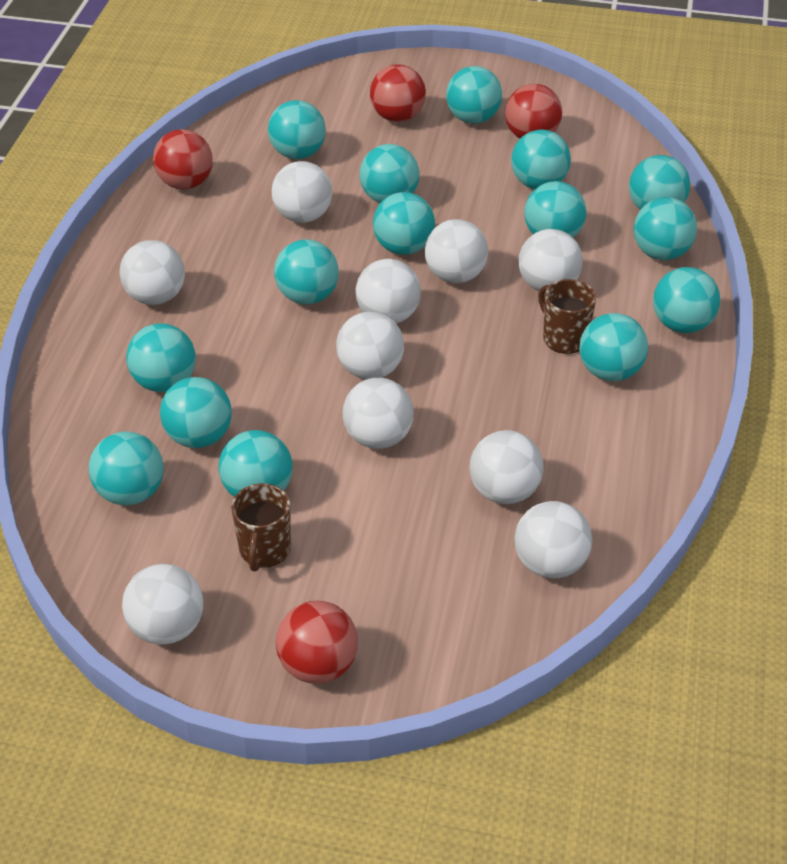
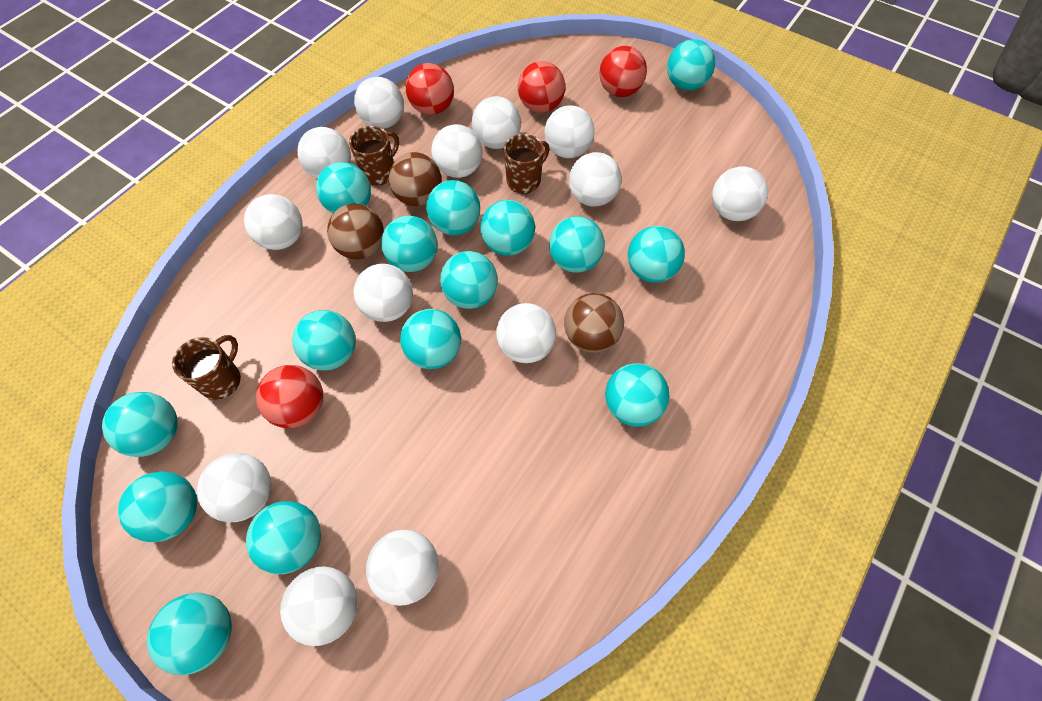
brown ball: 0 -> 3
brown mug: 2 -> 3
white ball: 10 -> 13

